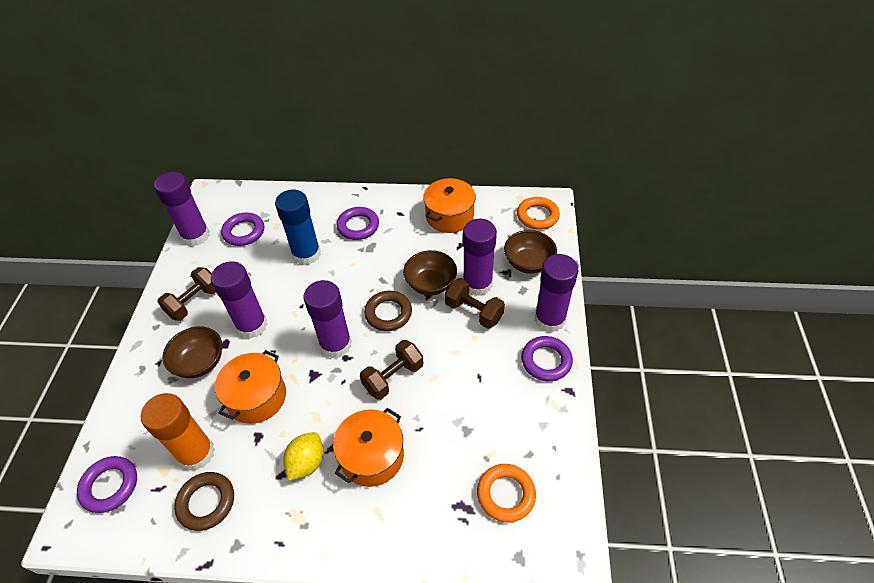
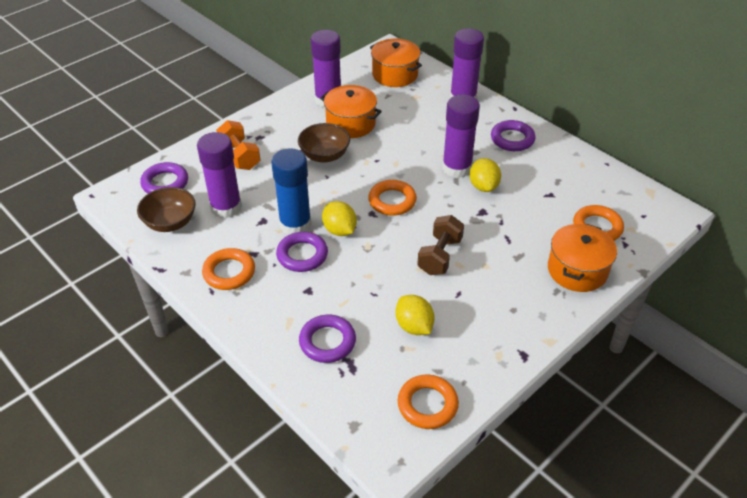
brown bowl: 3 -> 2
brown dumbbell: 3 -> 1
brown ring: 2 -> 0
orange dumbbell: 0 -> 1
orange glue stick: 1 -> 0
orange ring: 2 -> 4
purple glue stick: 5 -> 4
yellow lemon: 1 -> 3

